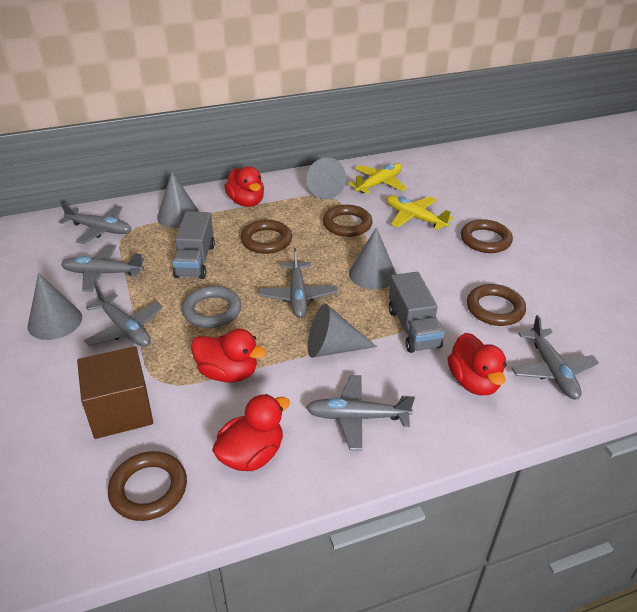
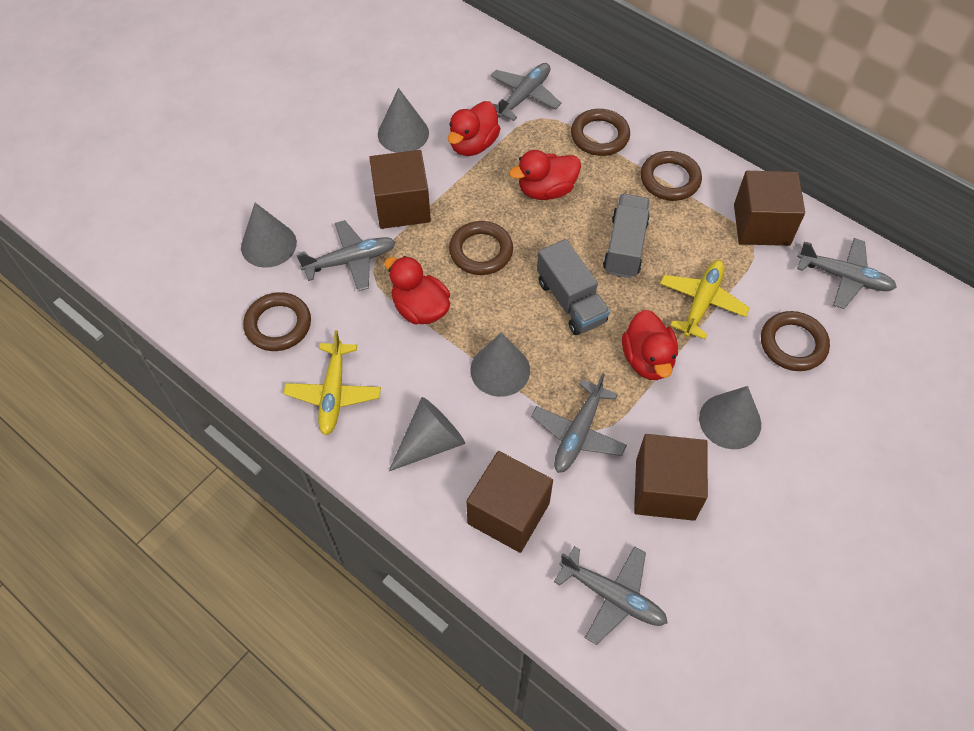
brown cube: 1 -> 4
grey plane: 6 -> 5
grey ring: 1 -> 0

